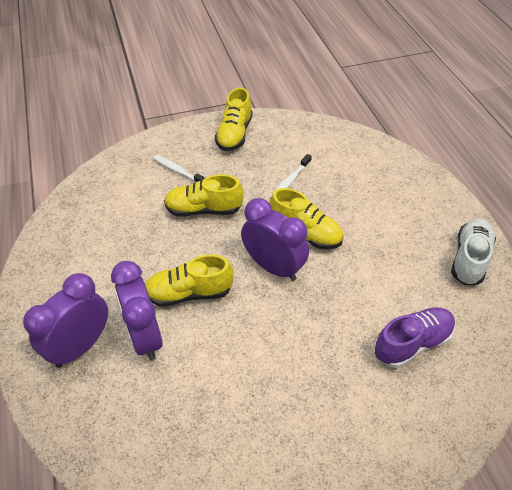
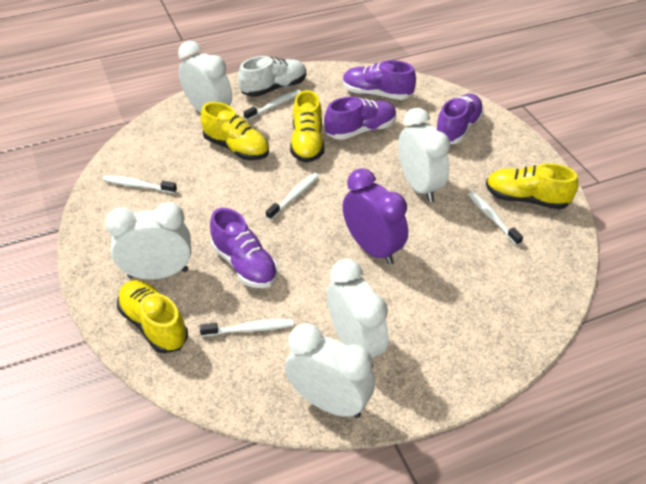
purple clock: 3 -> 1
purple shoe: 1 -> 4
white clock: 0 -> 5
white toothbrush: 2 -> 5

